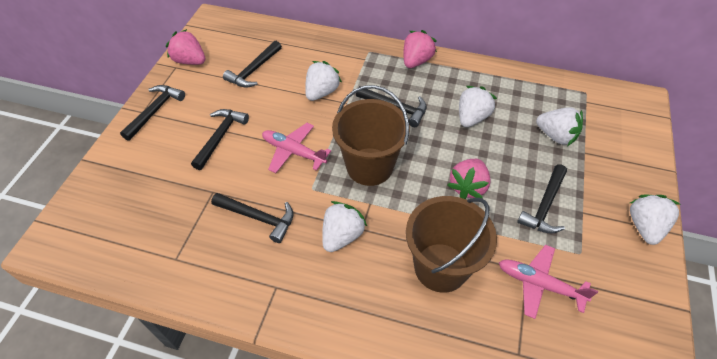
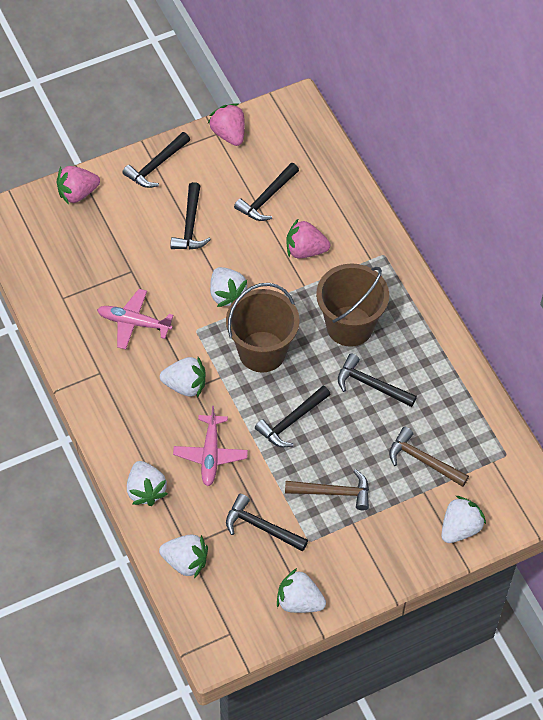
brown hammer: 0 -> 2
white strawberry: 5 -> 6

